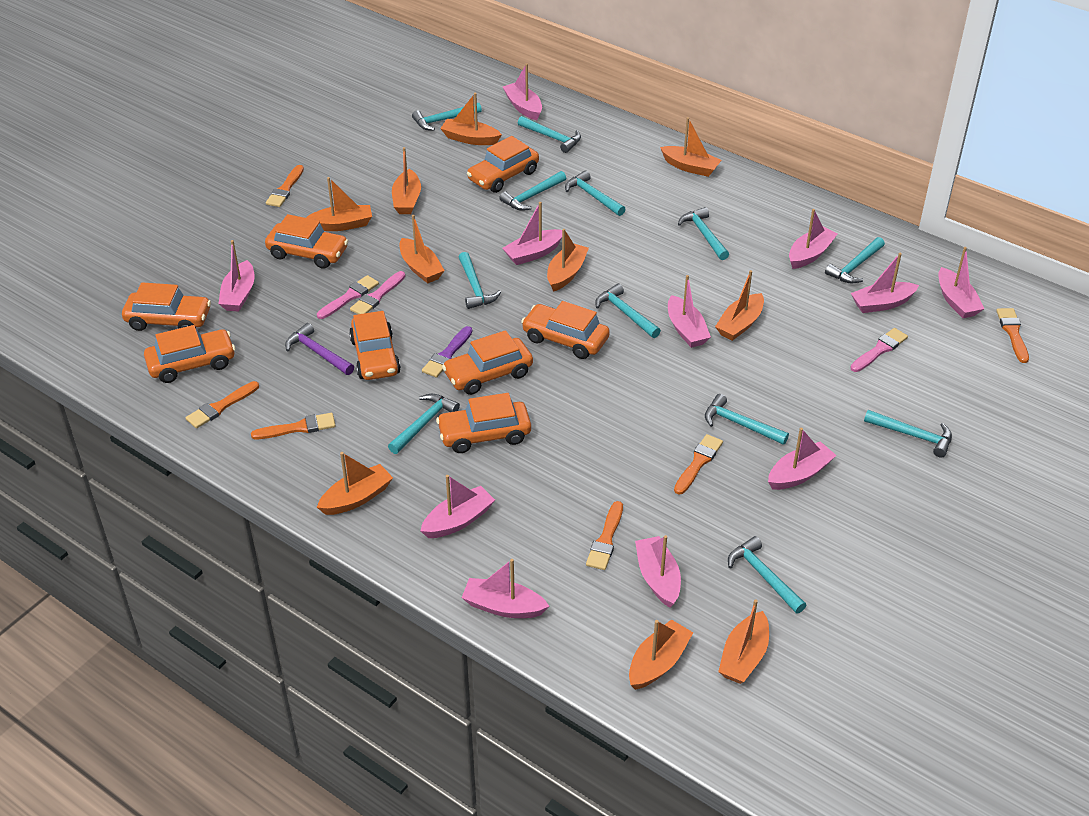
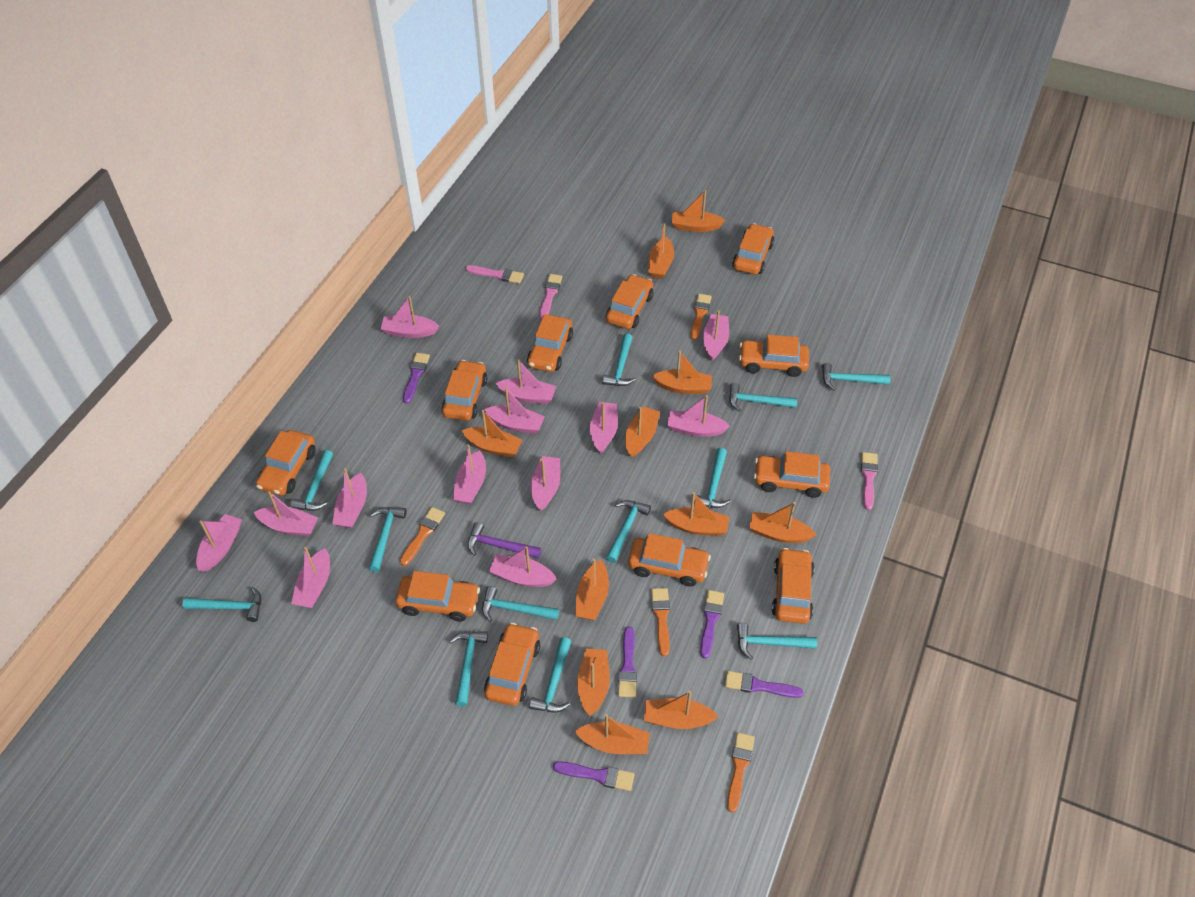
orange boat: 10 -> 11
orange brush: 6 -> 4
orange car: 8 -> 11
pink boat: 11 -> 13
purple brush: 1 -> 5

